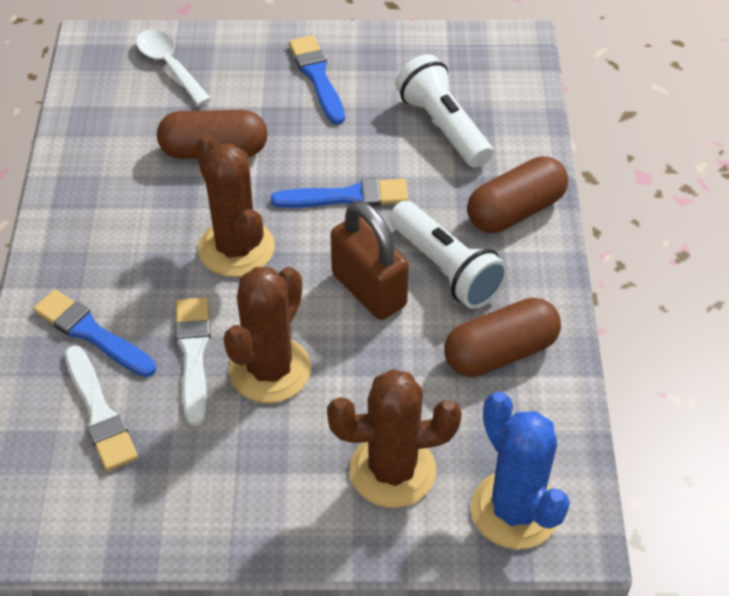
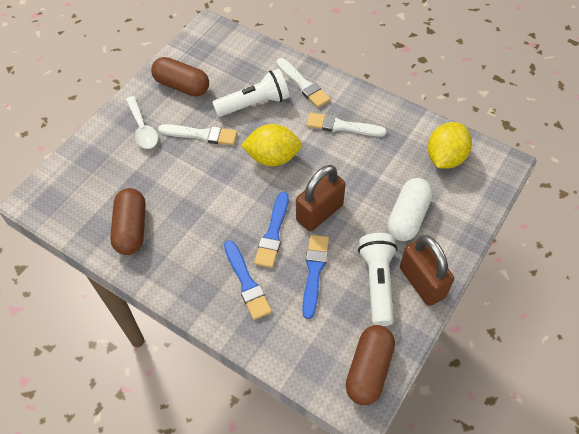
blue cactus: 1 -> 0
brown cactus: 3 -> 0
brown padlock: 1 -> 2
white brush: 2 -> 3
white capsule: 0 -> 1
yellow lemon: 0 -> 2

